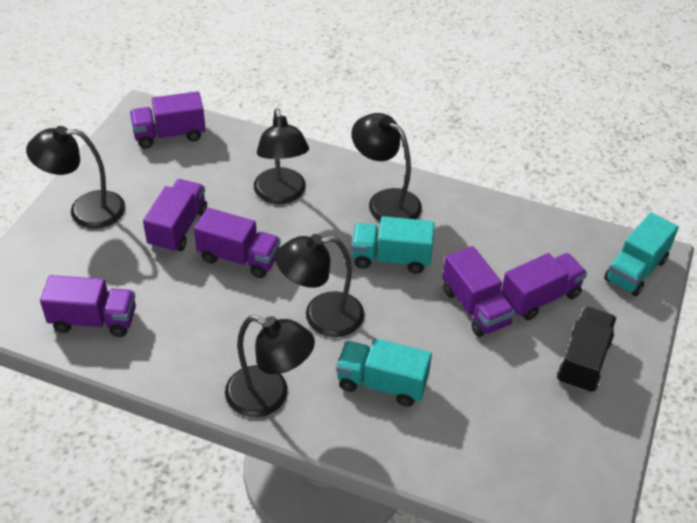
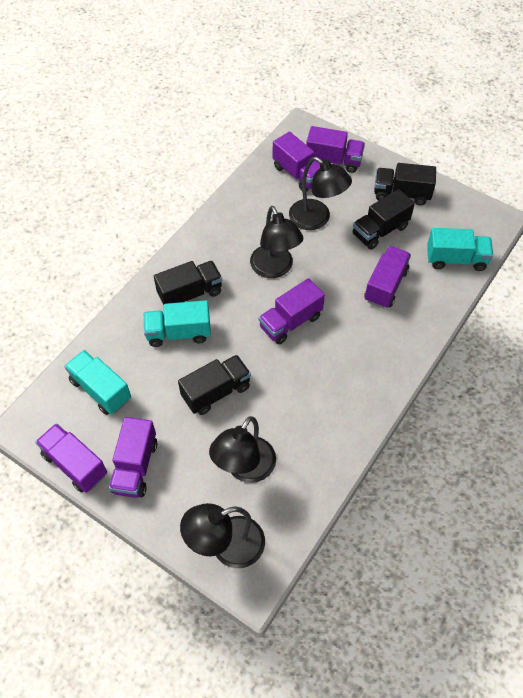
black lamp: 5 -> 4
black truck: 1 -> 4

